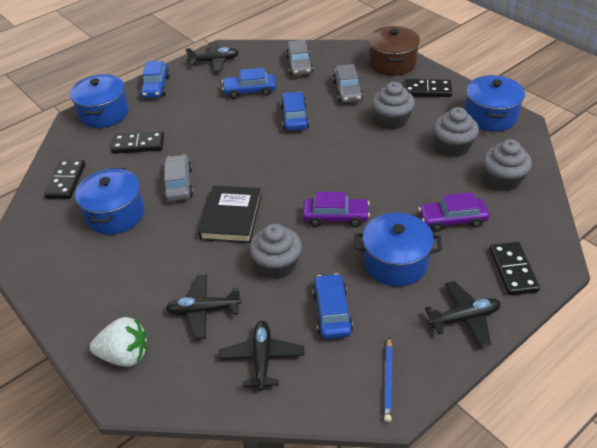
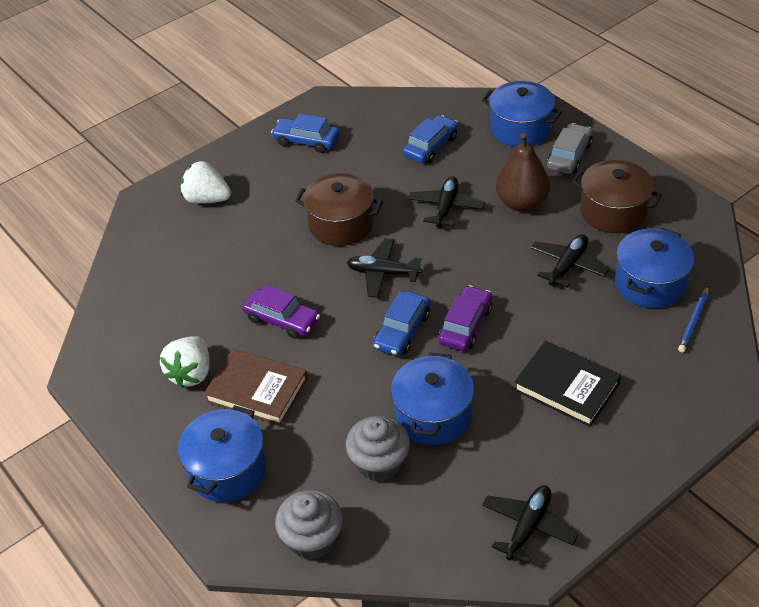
black domino: 4 -> 0
blue car: 4 -> 3
brown book: 0 -> 1
brown pear: 0 -> 1
brown pot: 1 -> 2
grey car: 3 -> 1
grey cupcake: 4 -> 2
white strawberry: 1 -> 2

